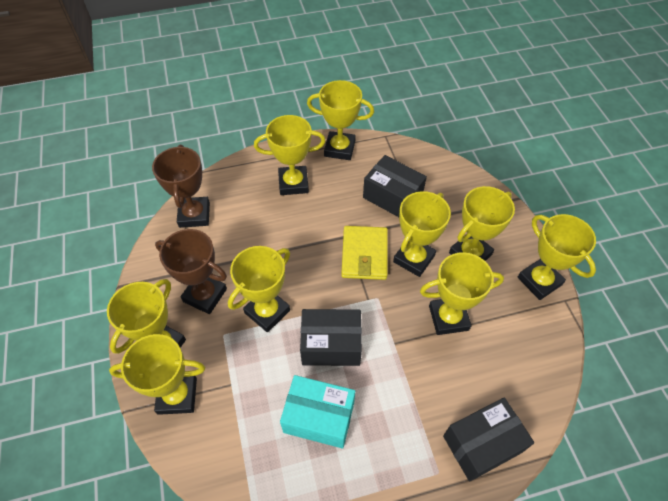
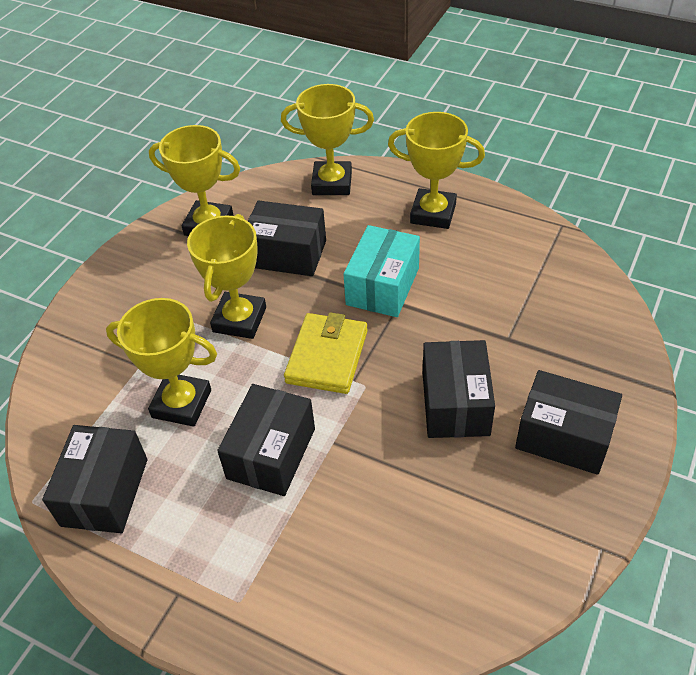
black box: 3 -> 5
brown trophy: 2 -> 0
yellow trophy: 9 -> 5

